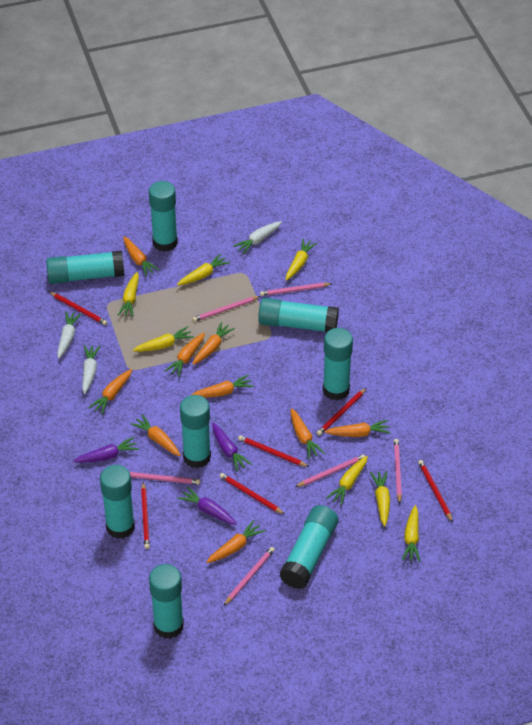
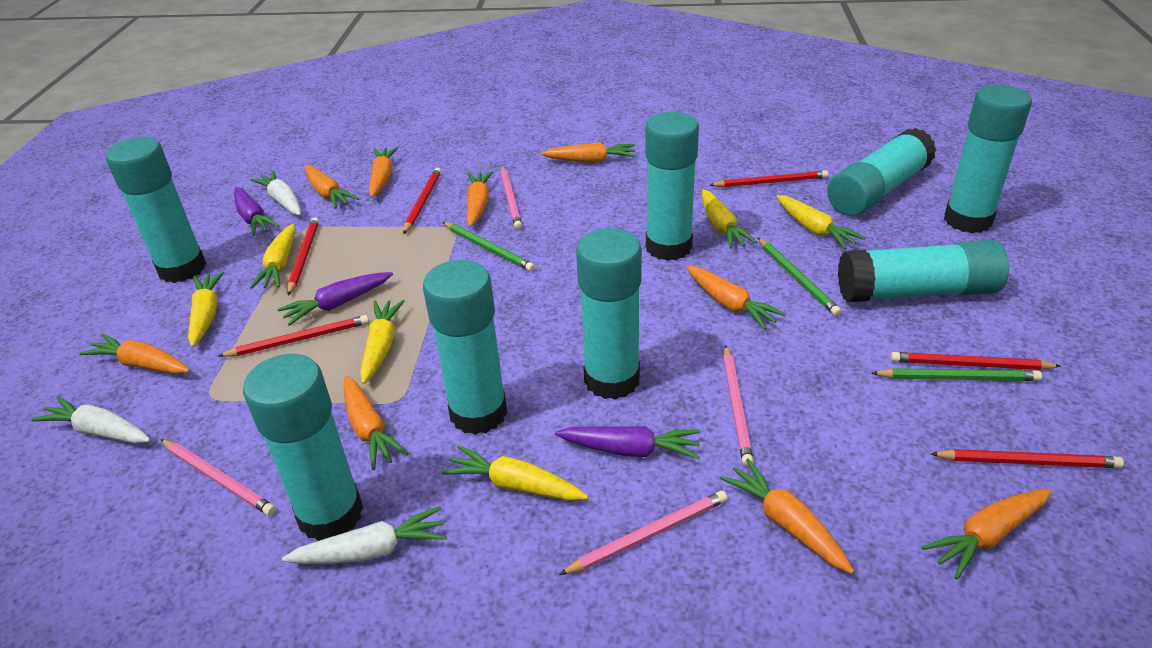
green pencil: 0 -> 3
pink pencil: 6 -> 4
yellow carrot: 7 -> 6

